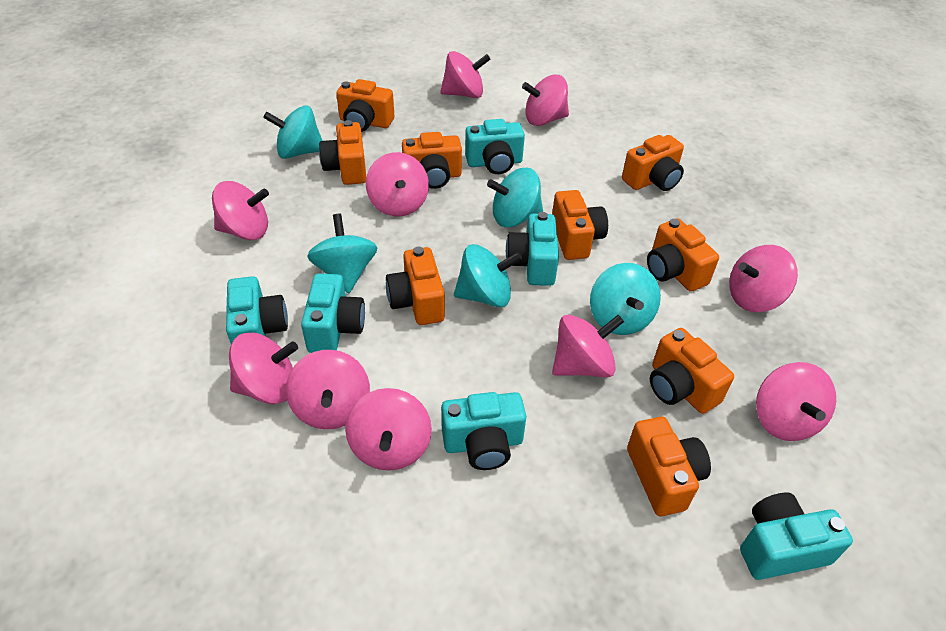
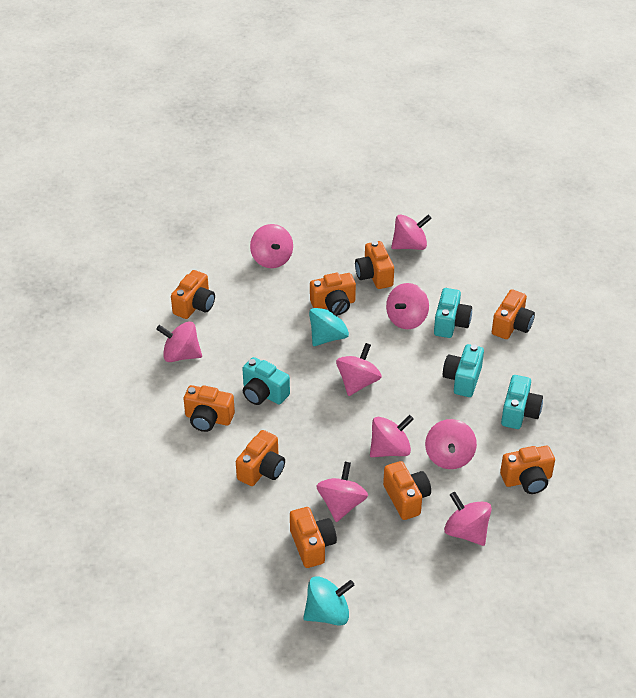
pink spinning top: 10 -> 9
turquoise camera: 6 -> 4
turquoise spinning top: 5 -> 2

